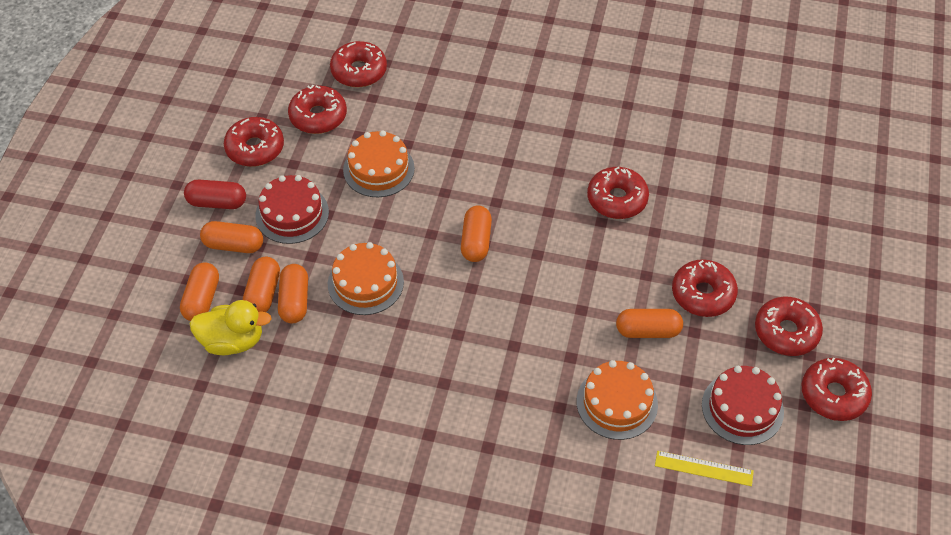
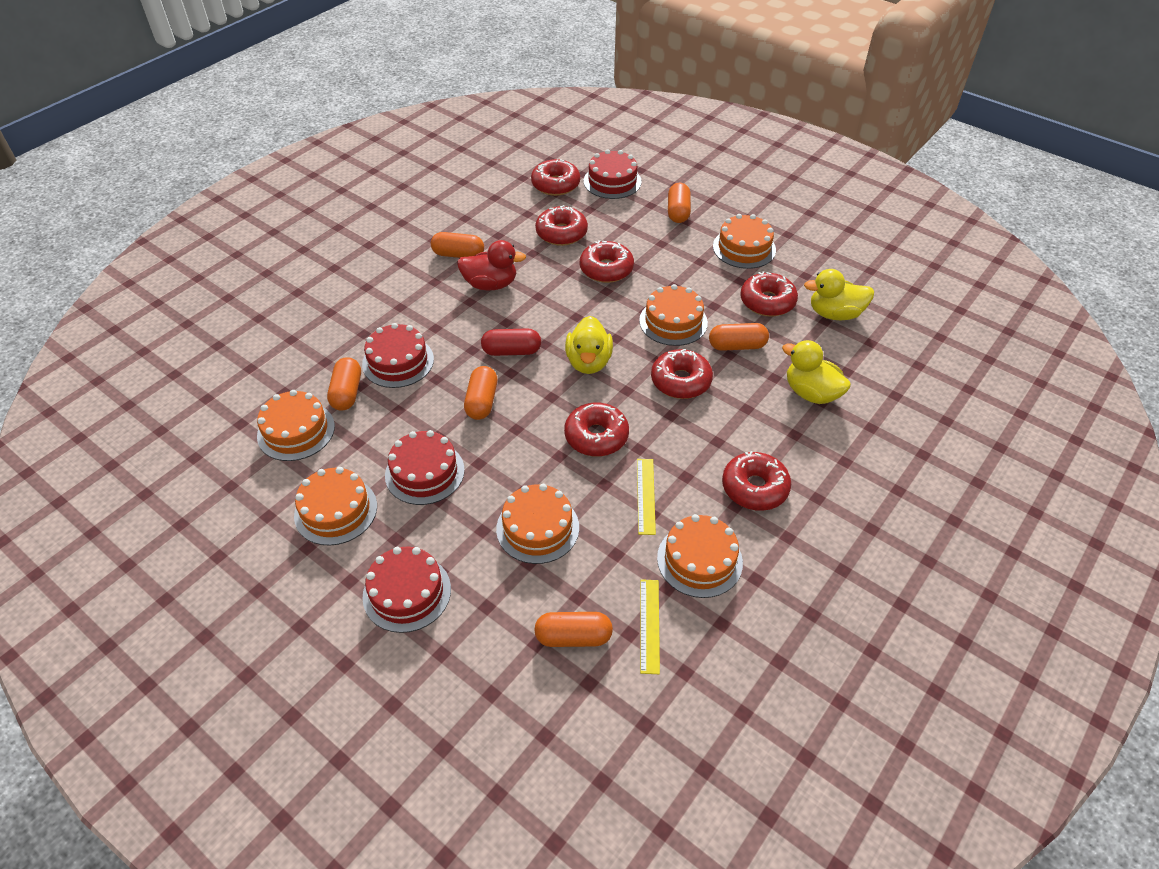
orange cake: 3 -> 6
red cake: 2 -> 4
red duck: 0 -> 1
yellow duck: 1 -> 3
yellow ruler: 1 -> 2

